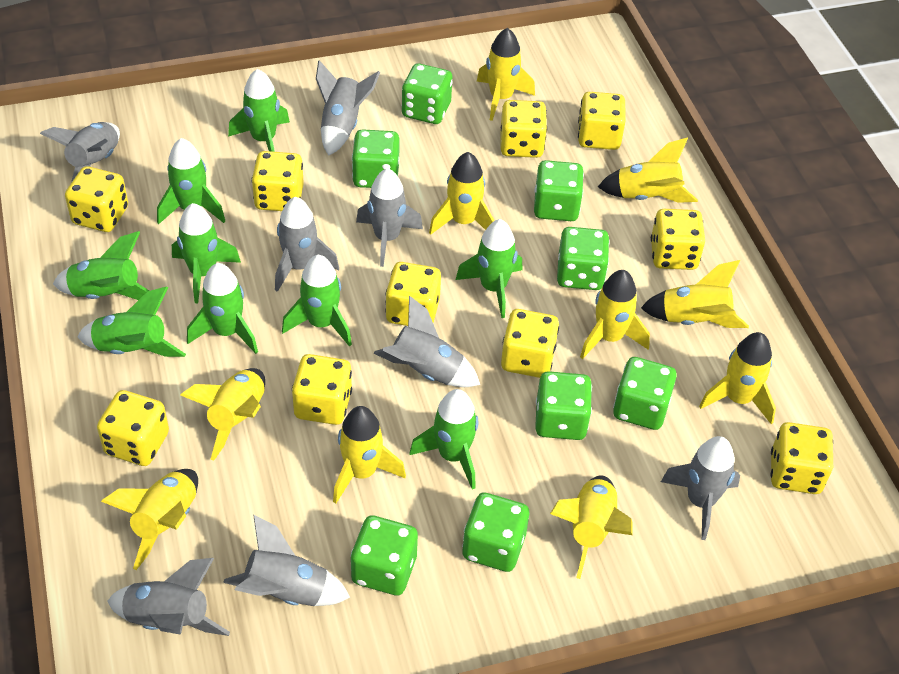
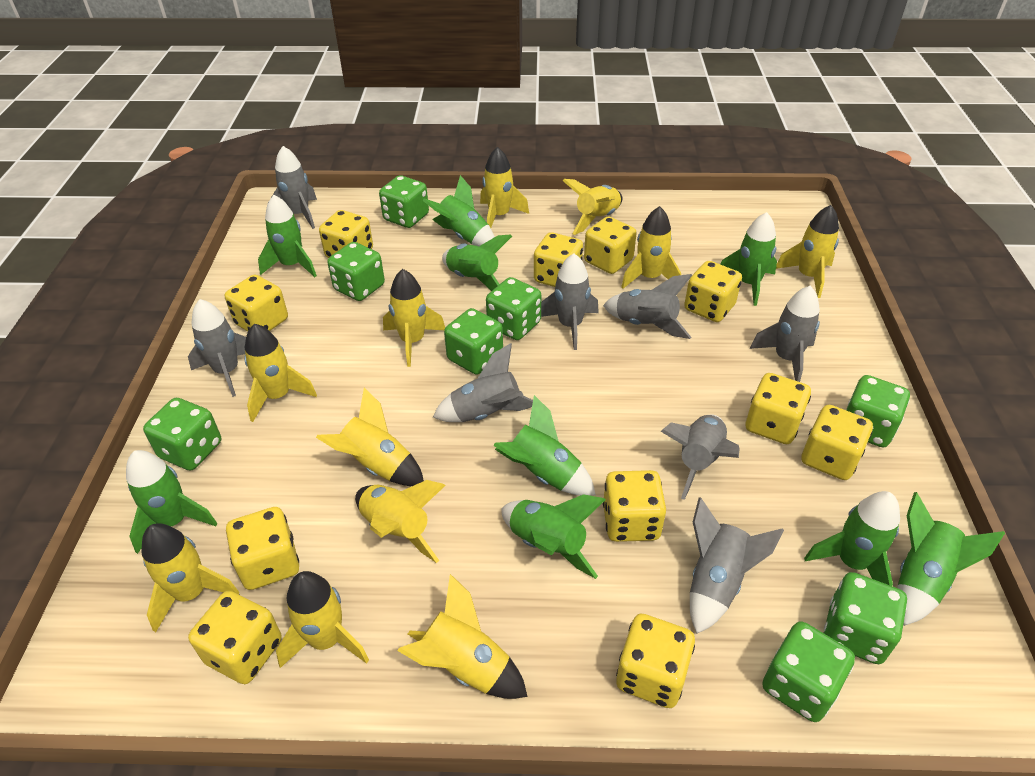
yellow dice: 10 -> 11
yellow rocket: 10 -> 11

